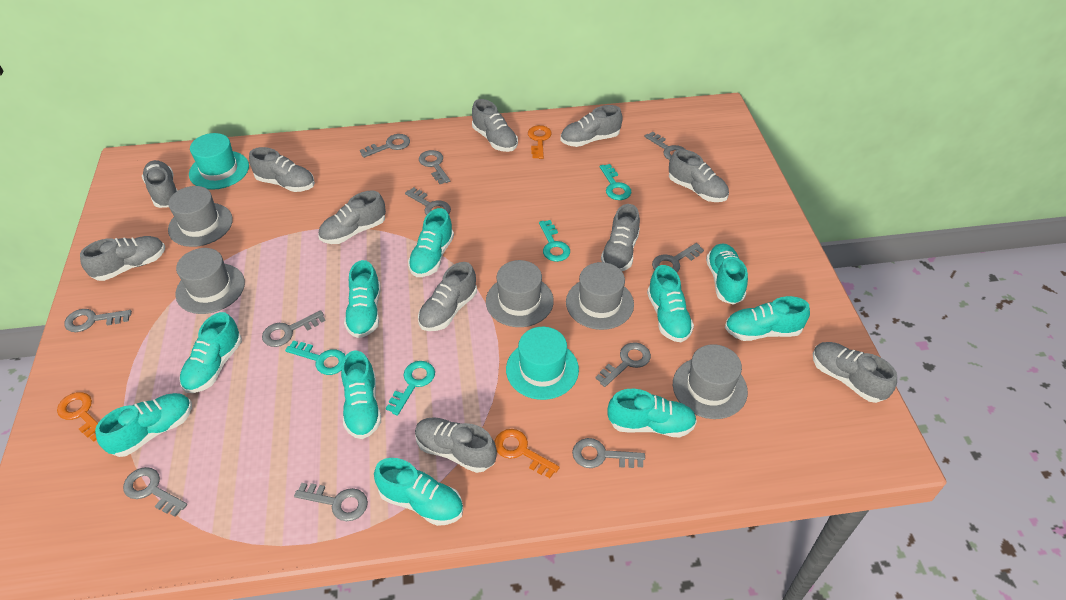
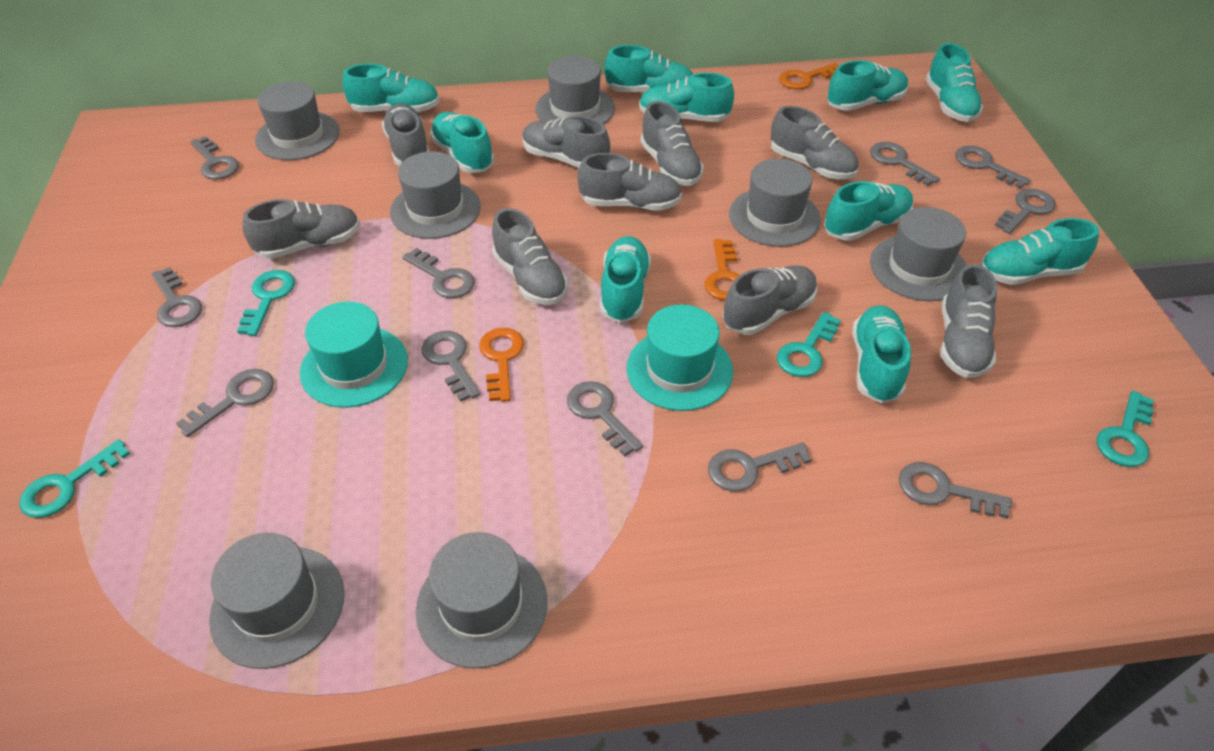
grey hat: 5 -> 7
grey shoe: 11 -> 9

